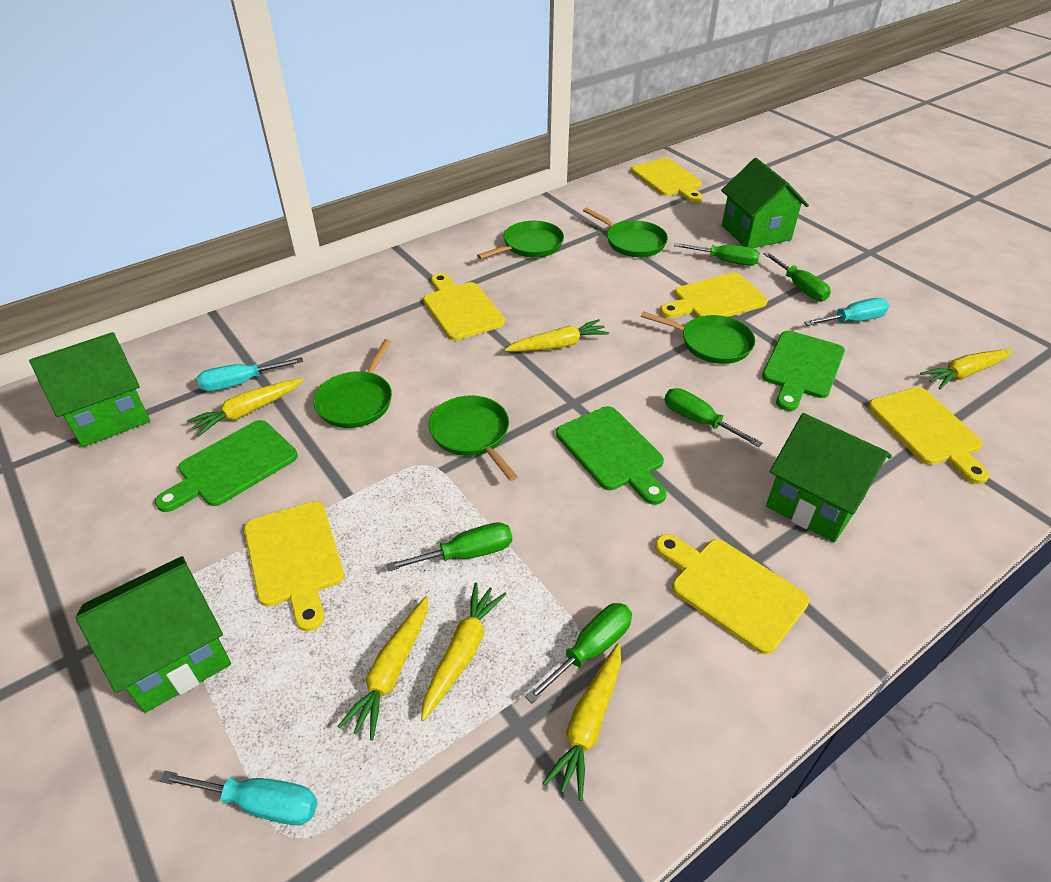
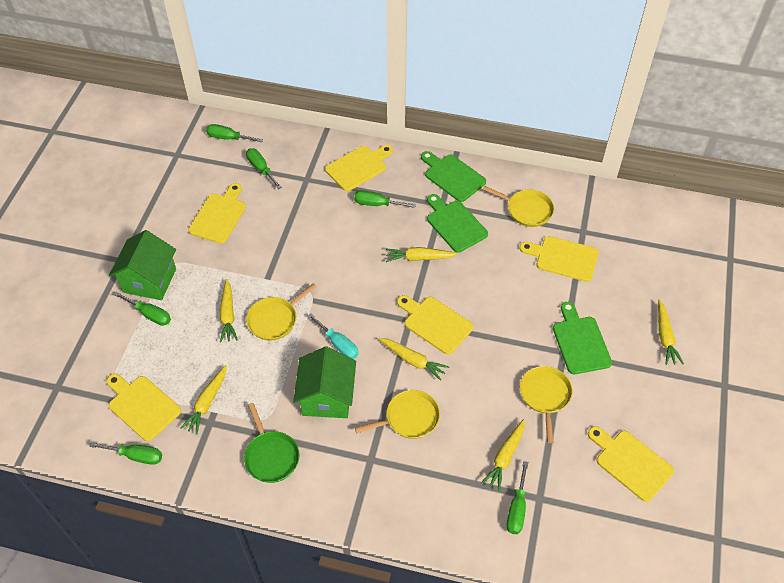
green house: 4 -> 2
green pan: 5 -> 1
green screwdriver: 5 -> 6
turquoise screwdriver: 3 -> 1
yellow pan: 0 -> 4

